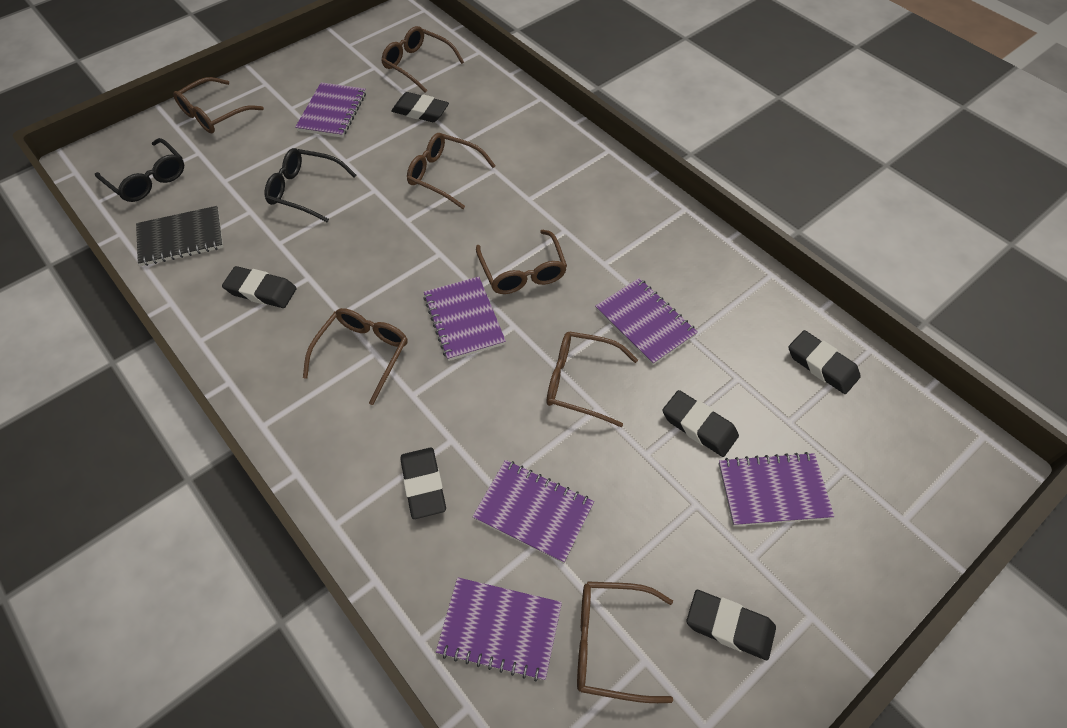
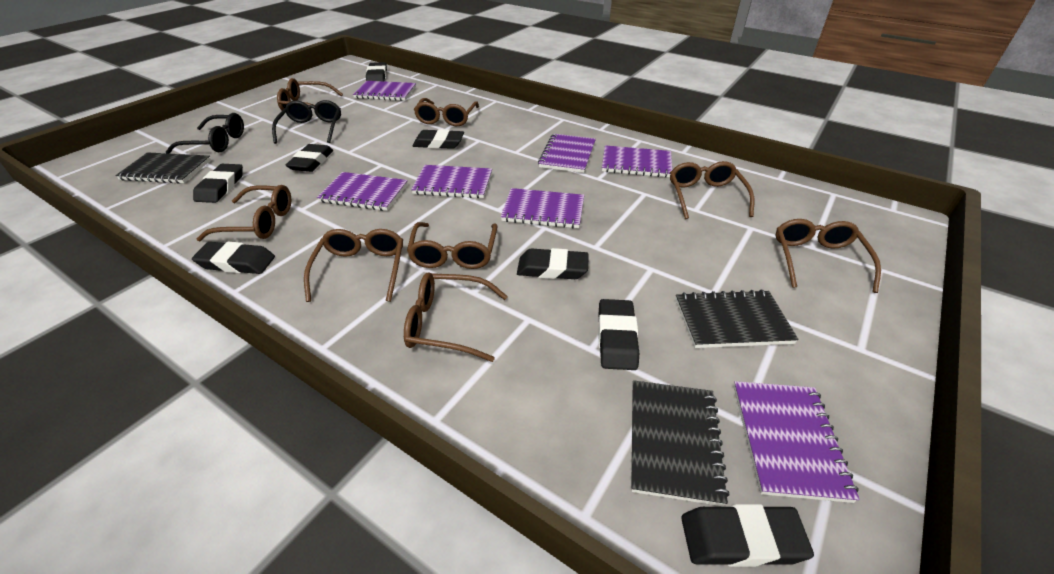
black eraser: 6 -> 8
black notebook: 1 -> 3
brown glasses: 7 -> 8
purple notebook: 6 -> 7

